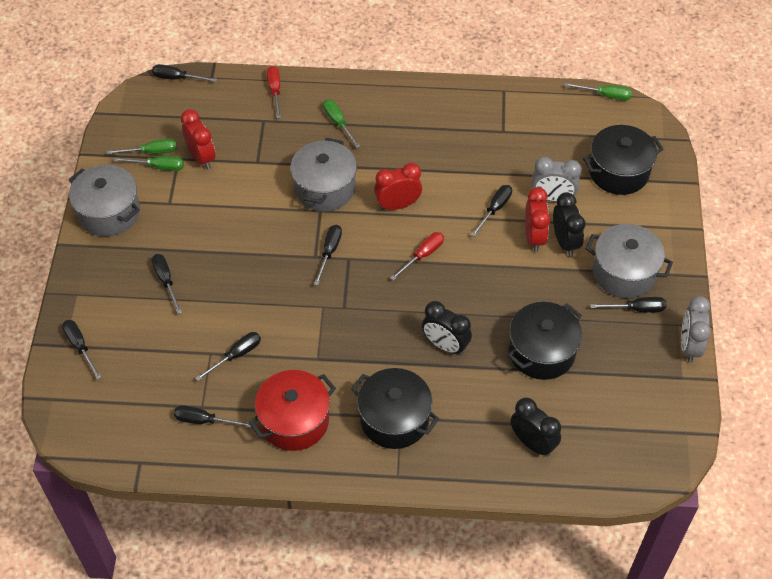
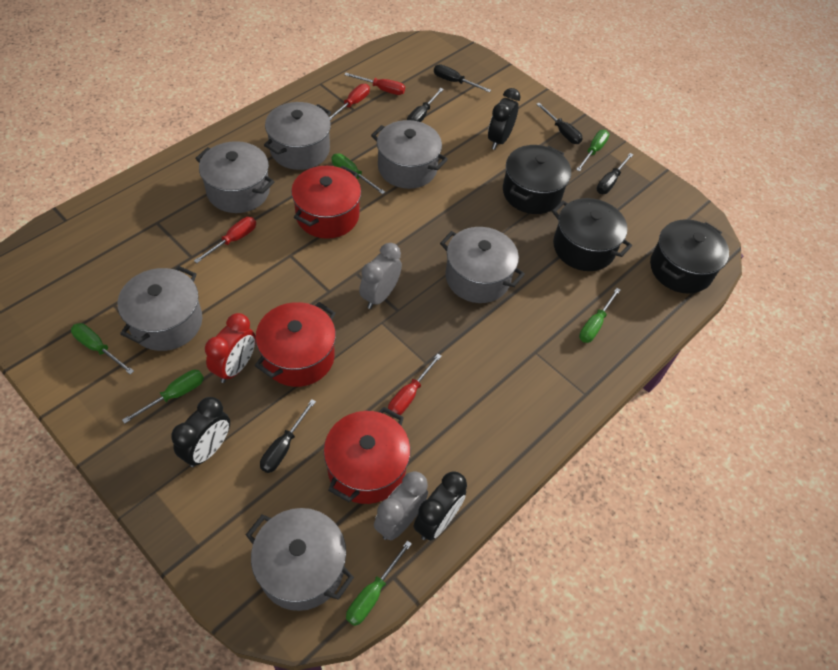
black screwdriver: 8 -> 5
green screwdriver: 4 -> 6
grey pot: 3 -> 6
red clock: 3 -> 1
red pot: 1 -> 3
red screwdriver: 2 -> 4

